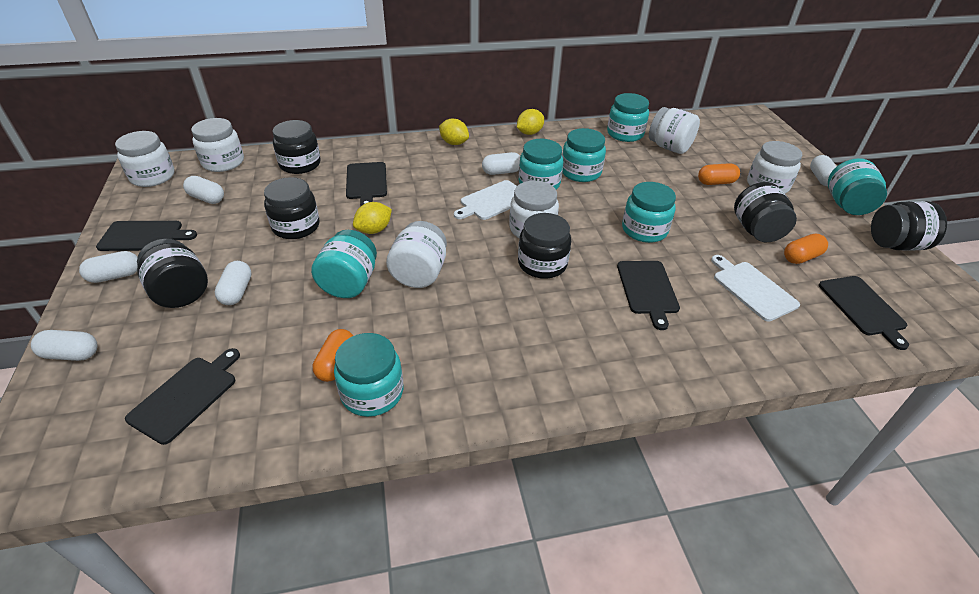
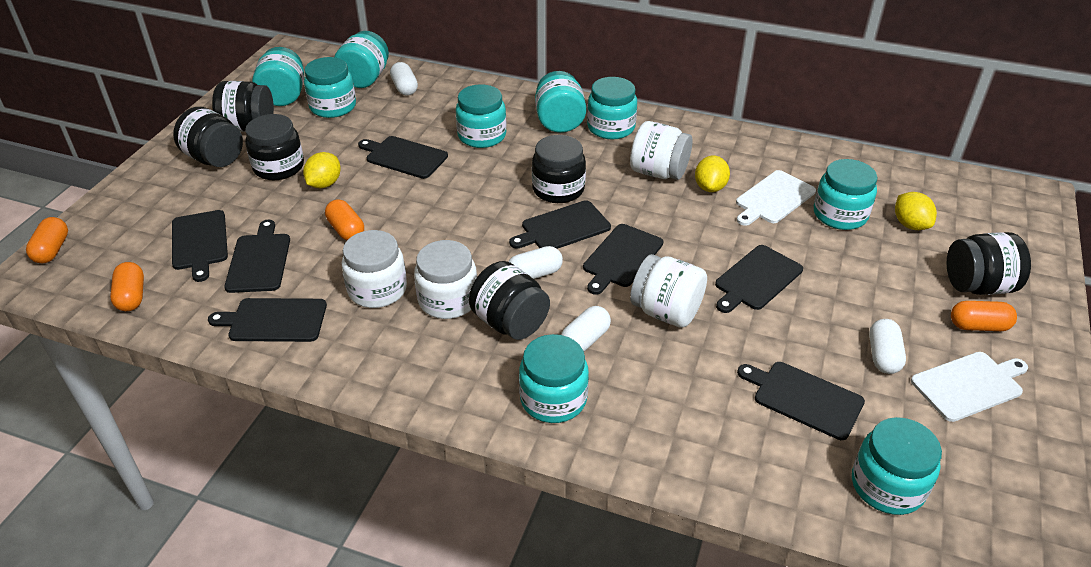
black cutting board: 5 -> 8
orange capsule: 3 -> 4
turquoise jar: 7 -> 9
white capsule: 6 -> 4
white jar: 6 -> 4

